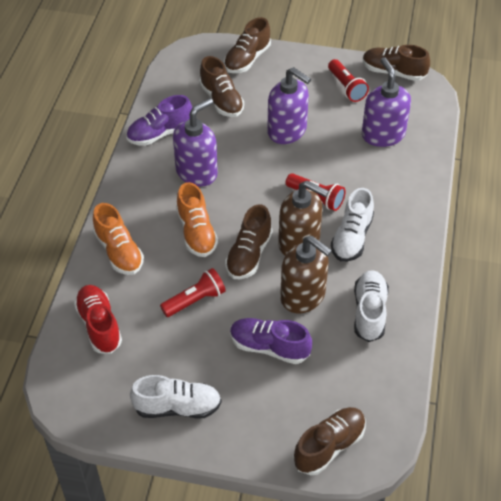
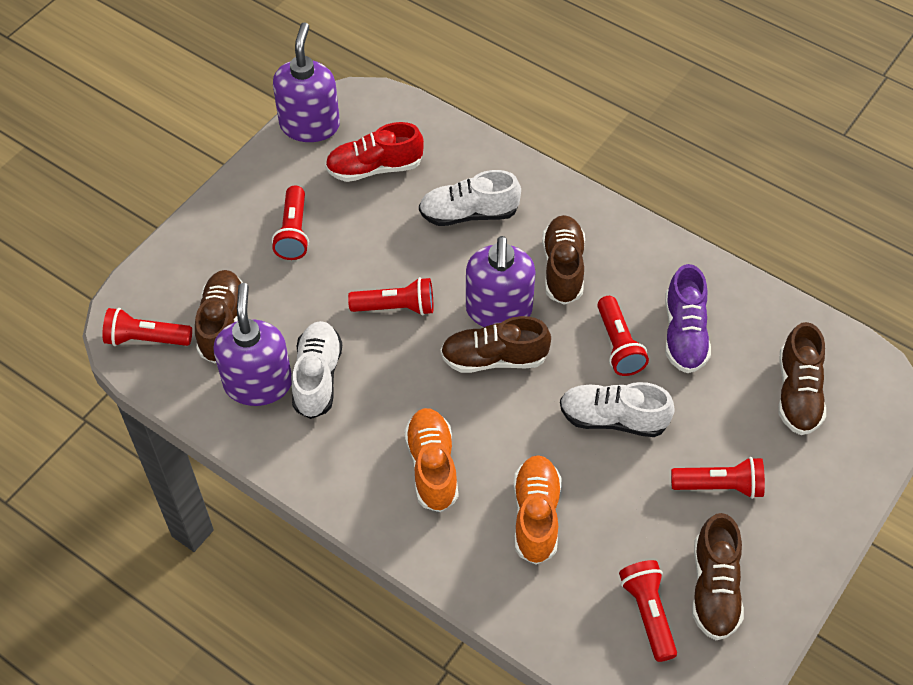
brown soap dispenser: 2 -> 0
purple shoe: 2 -> 1
red flashlight: 3 -> 6

